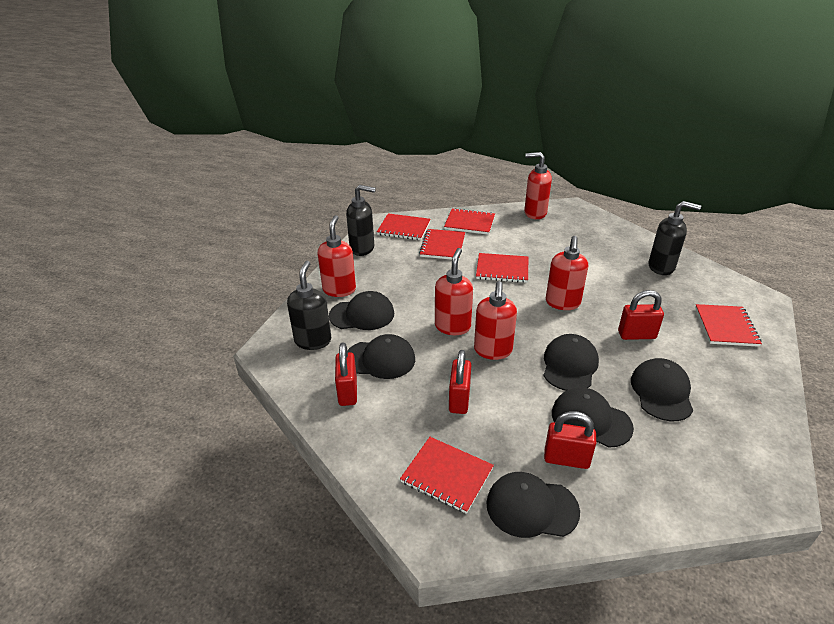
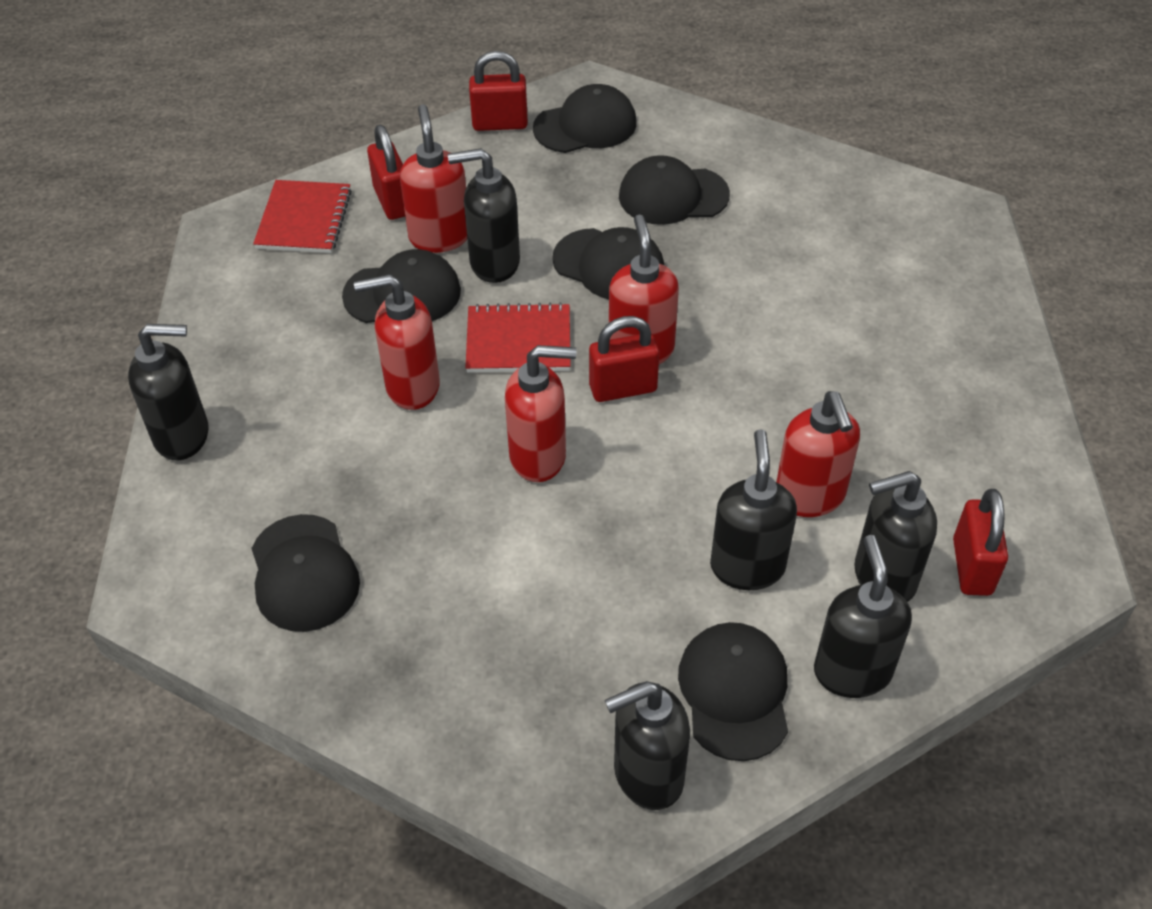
black soap dispenser: 3 -> 6
red notebook: 6 -> 2

